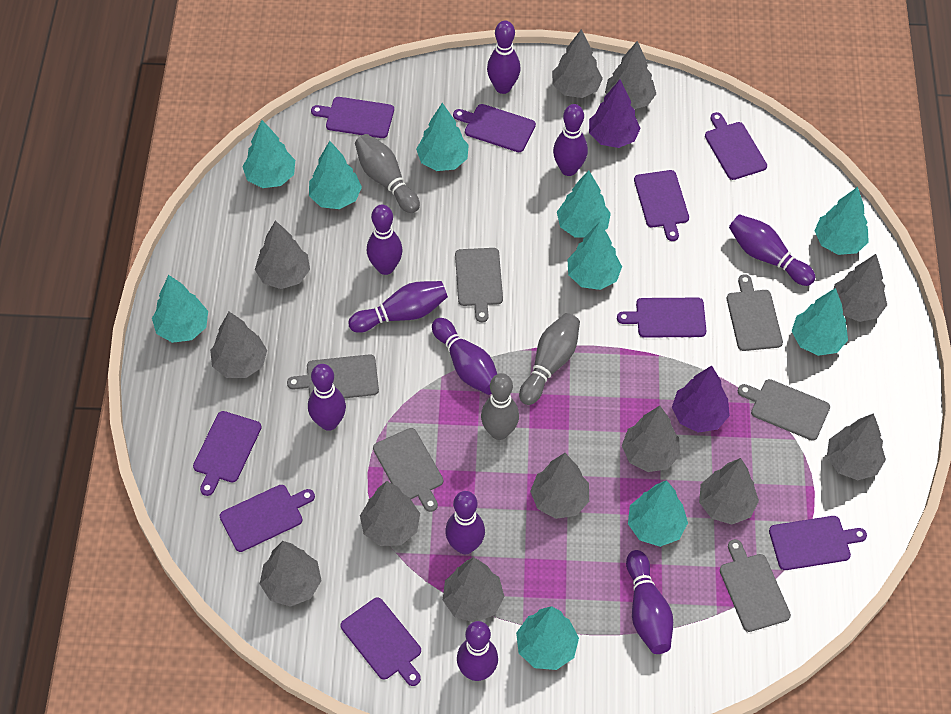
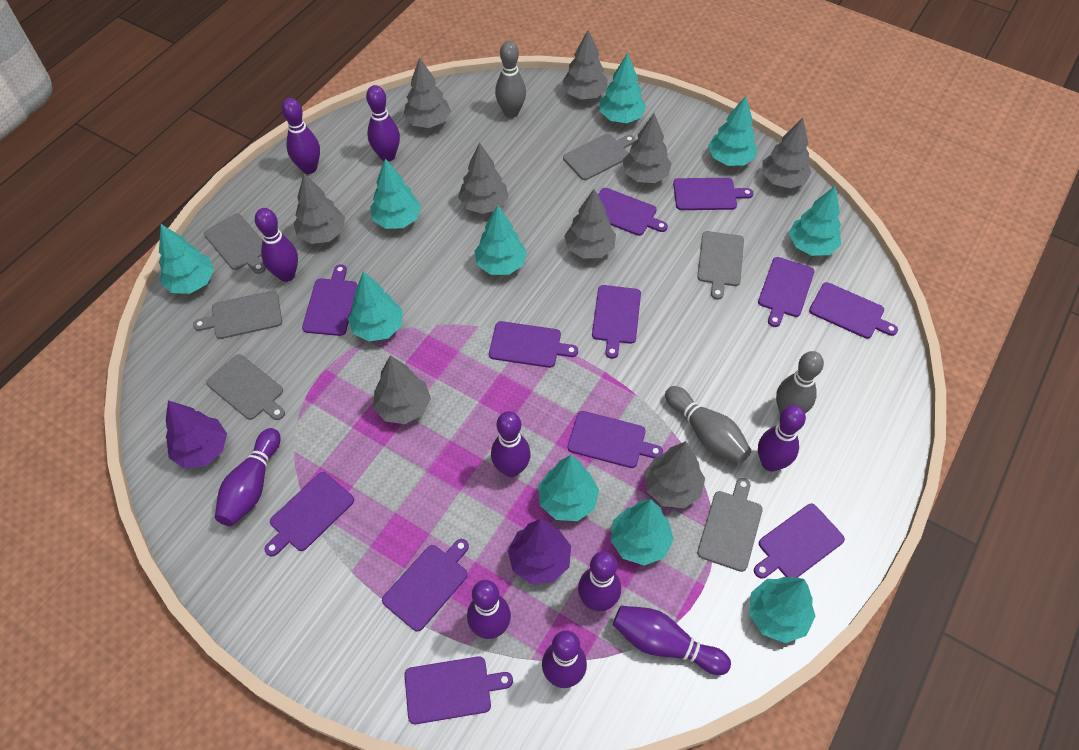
grey tree: 12 -> 9
purple cutting board: 9 -> 12

